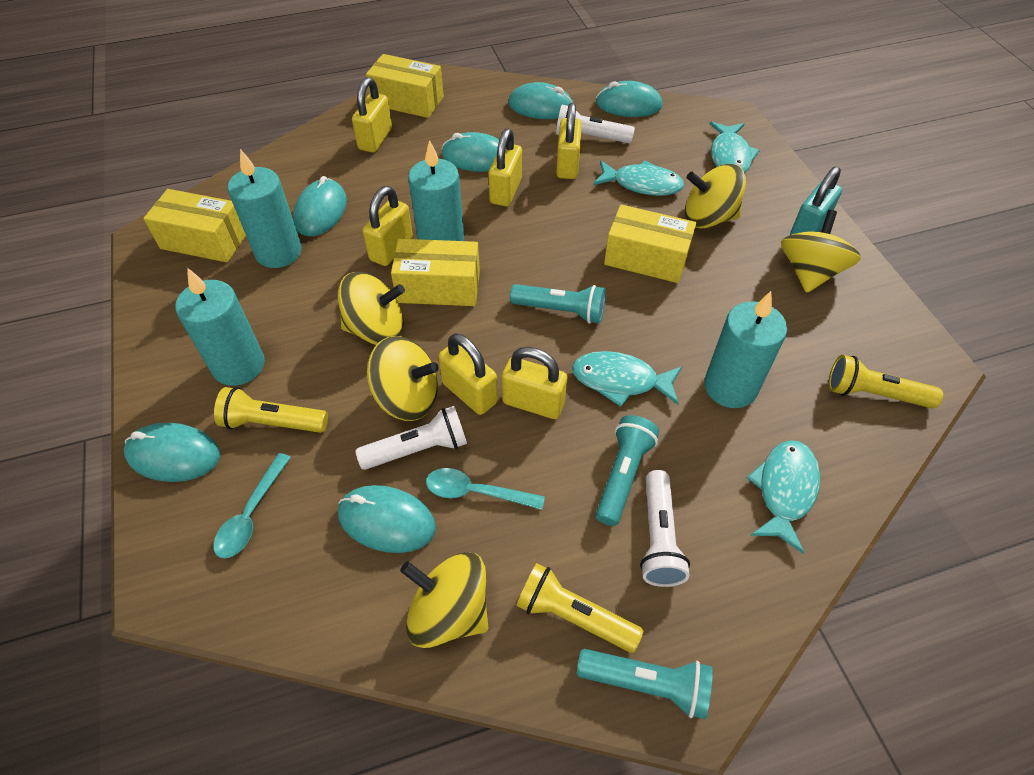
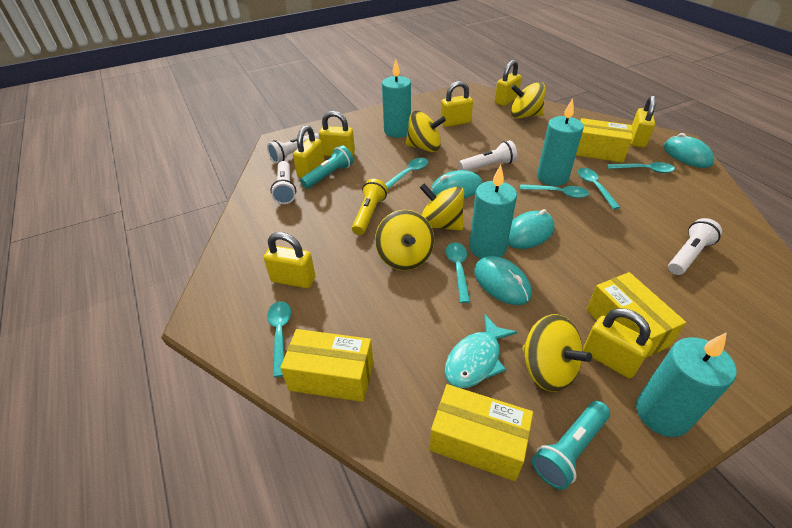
turquoise fish: 4 -> 1
turquoise flashlight: 3 -> 2
turquoise mouse: 6 -> 4
turquoise padlock: 1 -> 0
turquoise spoon: 2 -> 6
white flashlight: 3 -> 4
yellow flashlight: 3 -> 1
yellow padlock: 6 -> 7

